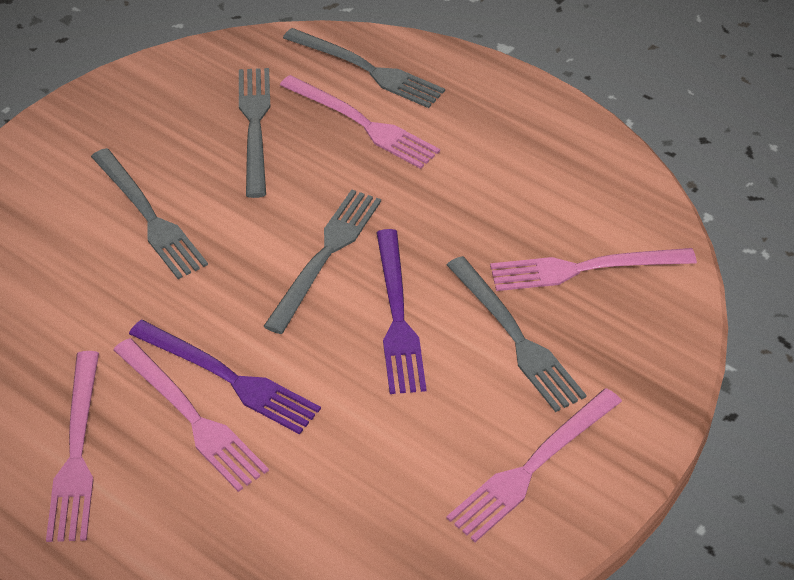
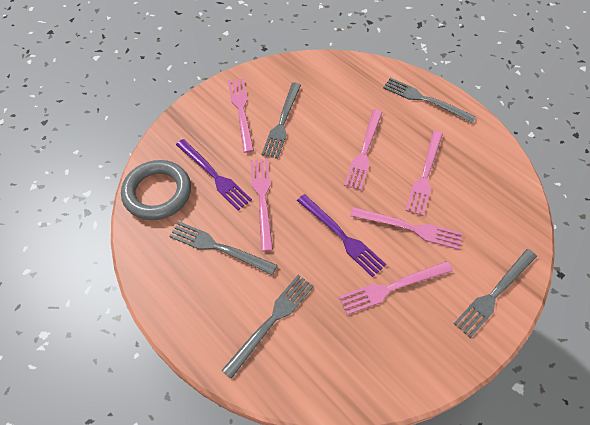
grey ring: 0 -> 1
pink fork: 5 -> 6

